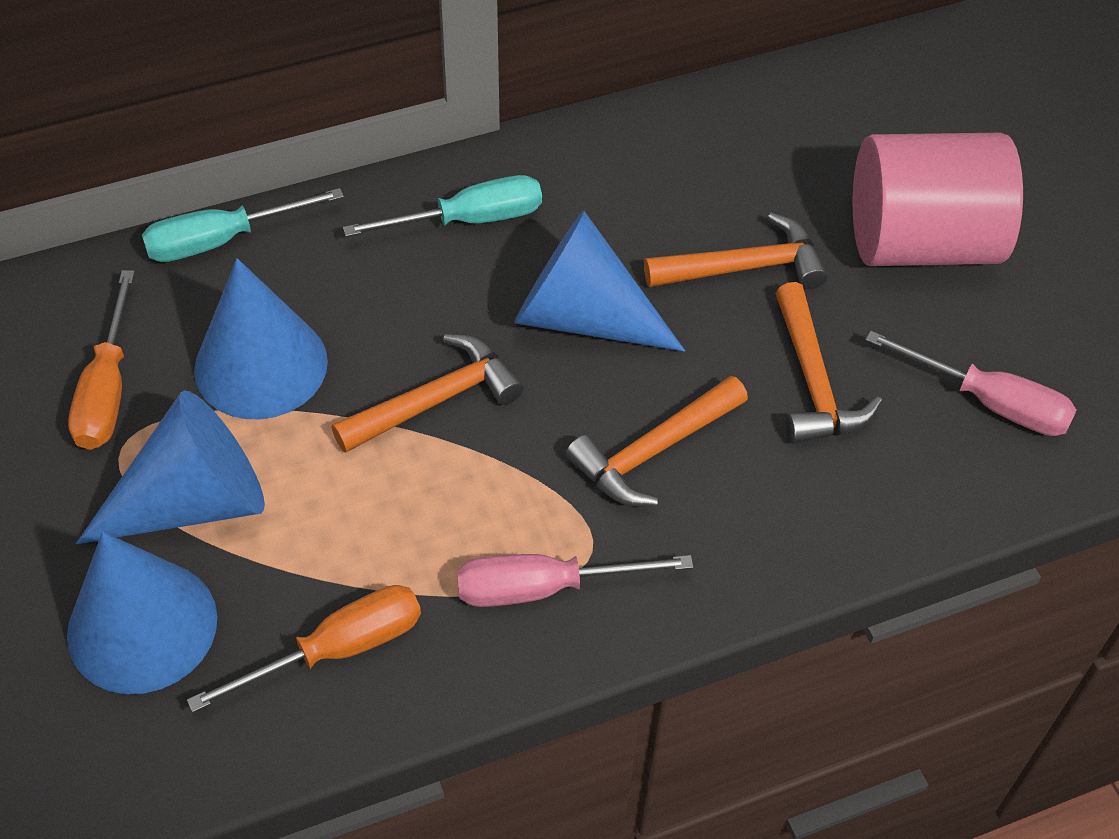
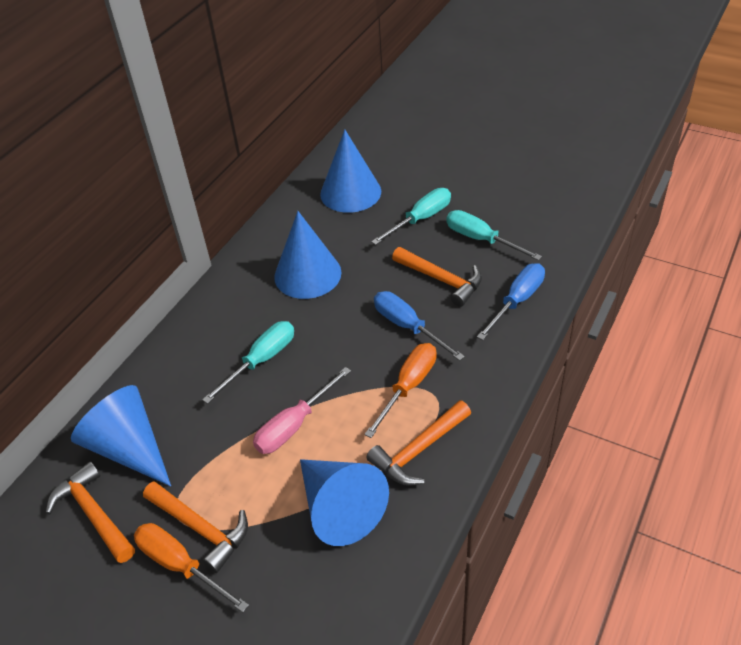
blue screwdriver: 0 -> 2
pink cylinder: 1 -> 0
pink screwdriver: 2 -> 1
turquoise screwdriver: 2 -> 3

